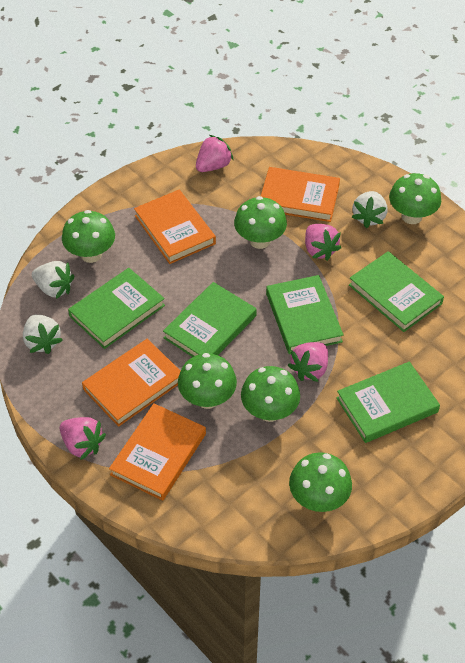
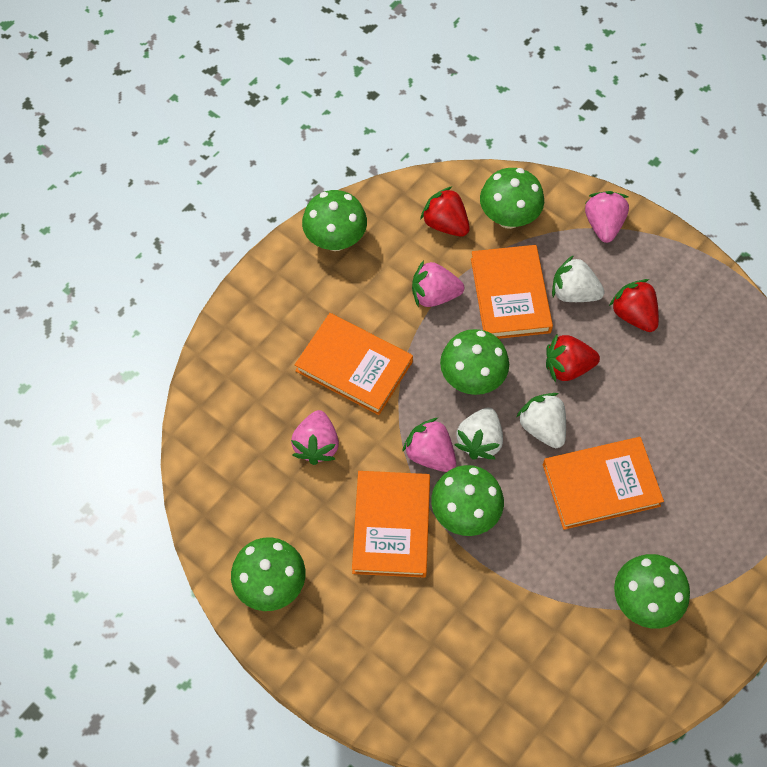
green book: 5 -> 0
red strawberry: 0 -> 3

